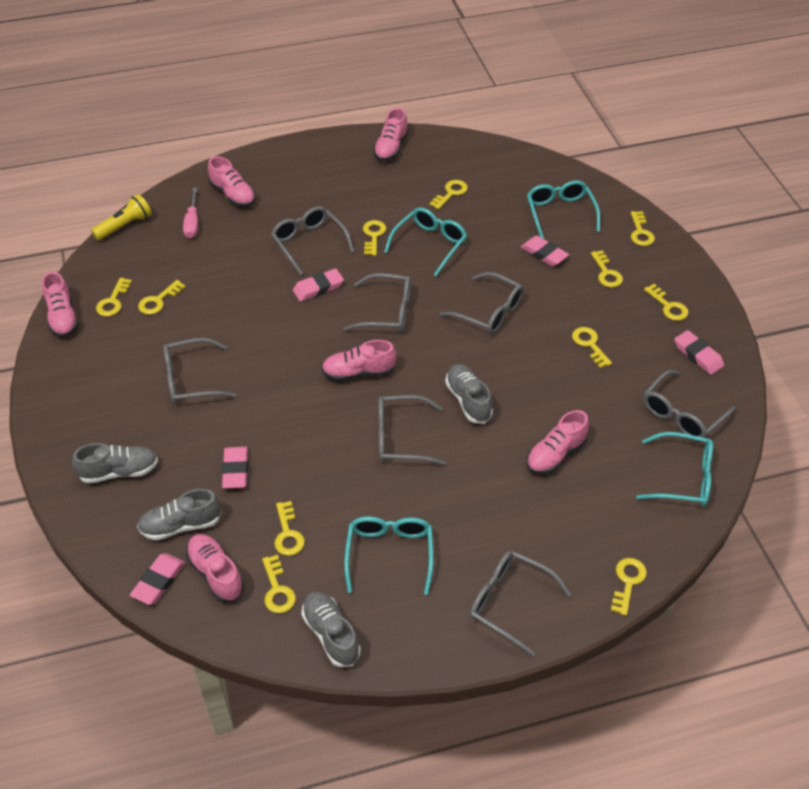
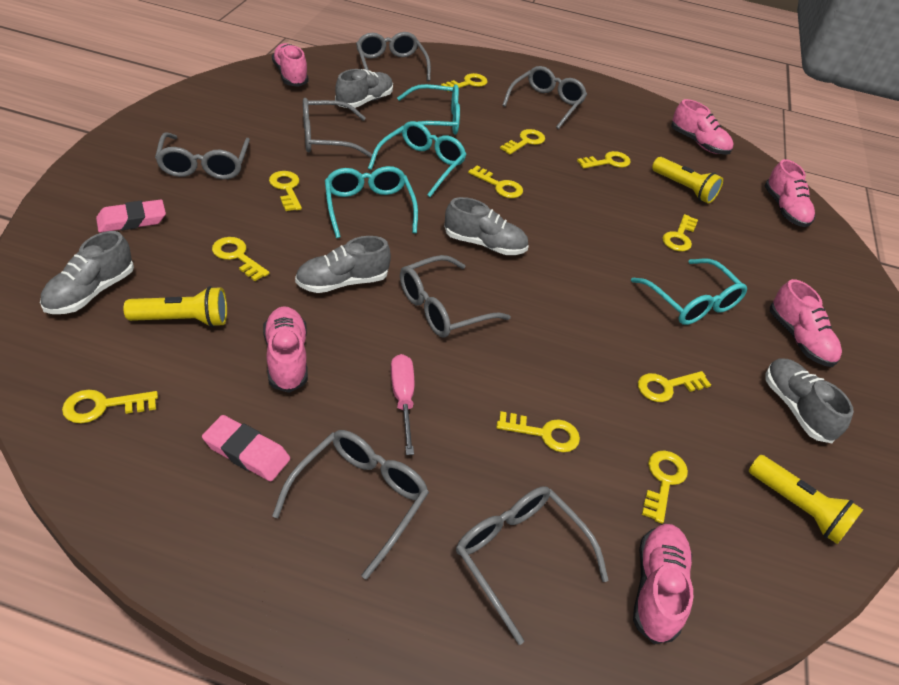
grey shoe: 4 -> 5
pink eraser: 5 -> 2
yellow flashlight: 1 -> 3

